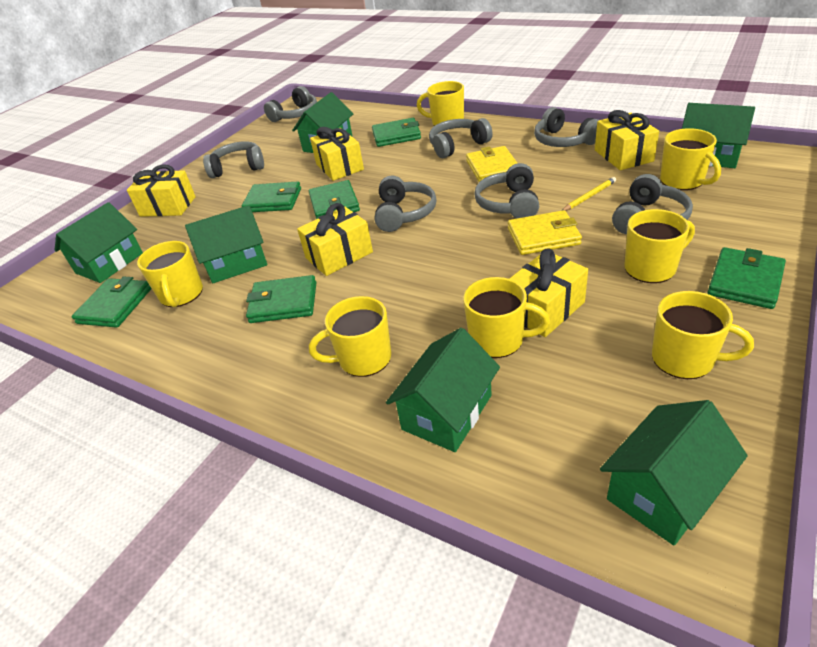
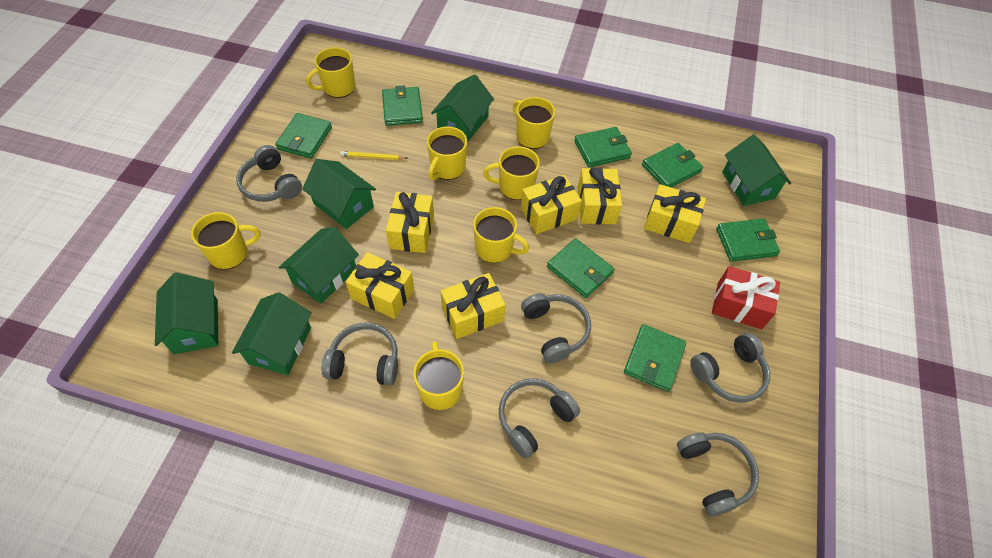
green wallet: 6 -> 7
grey headphones: 7 -> 6
red gift: 0 -> 1
yellow gift: 5 -> 6
yellow wallet: 2 -> 0

